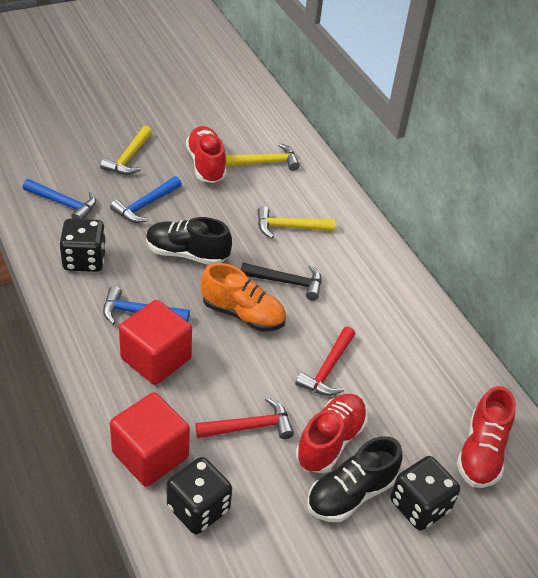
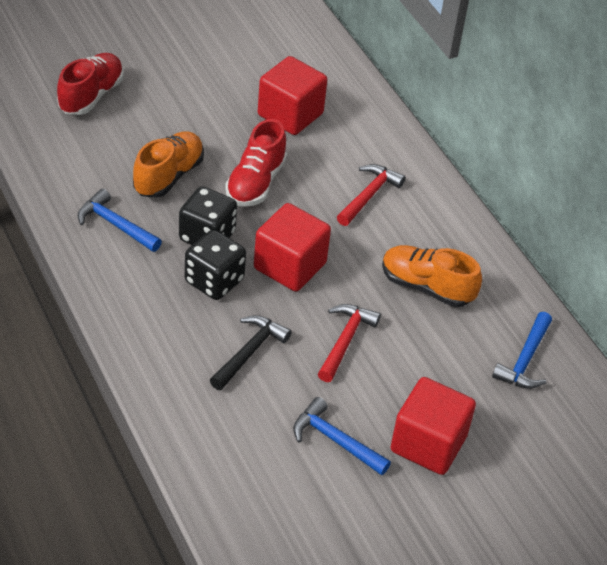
black dice: 3 -> 2
black shoe: 2 -> 0
orange shoe: 1 -> 2
red cube: 2 -> 3
red shoe: 3 -> 2
yellow hammer: 3 -> 0

